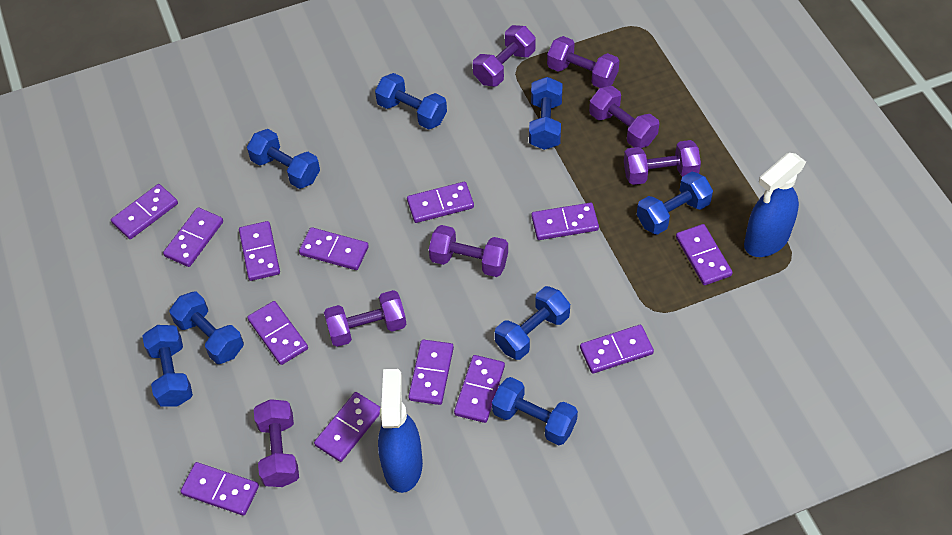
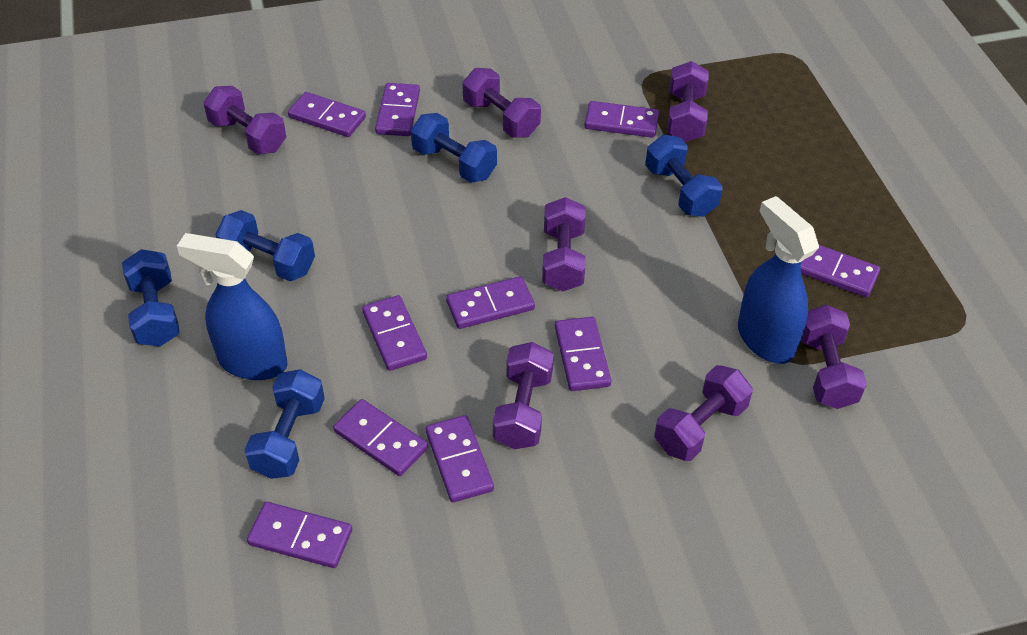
blue dumbbell: 8 -> 5
purple domino: 13 -> 10

